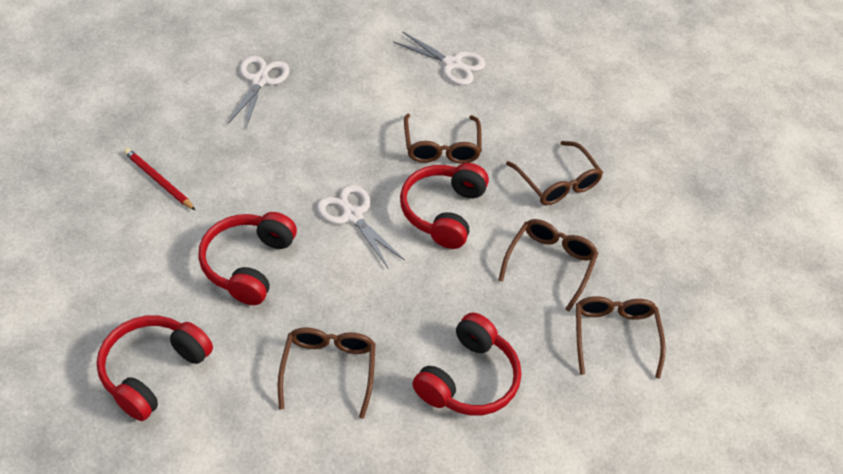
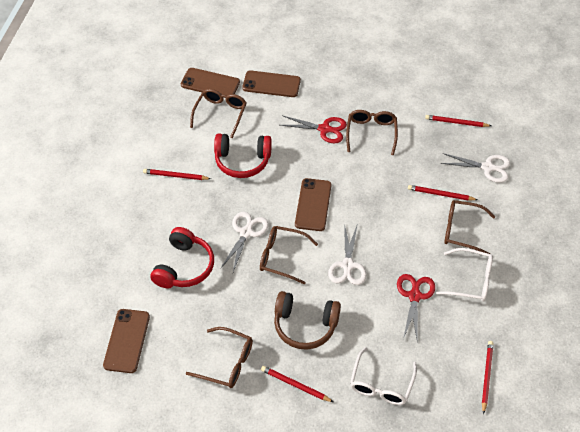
brown headphones: 0 -> 1
brown phone: 0 -> 4
red headphones: 4 -> 2
red pencil: 1 -> 5
red scissors: 0 -> 2
white glasses: 0 -> 2

